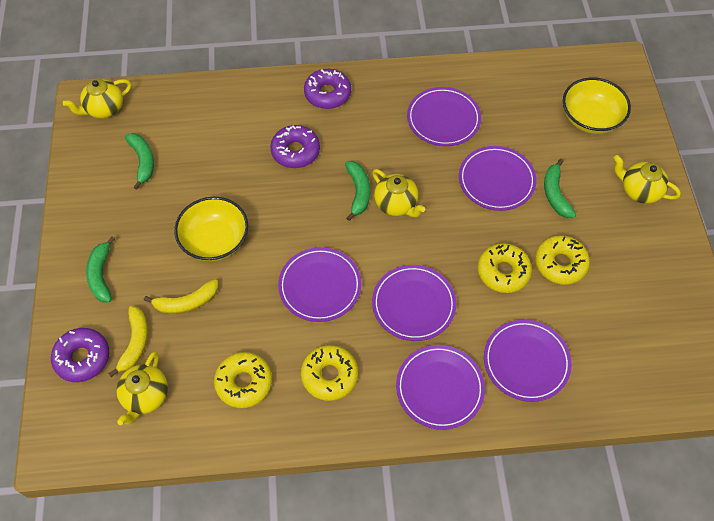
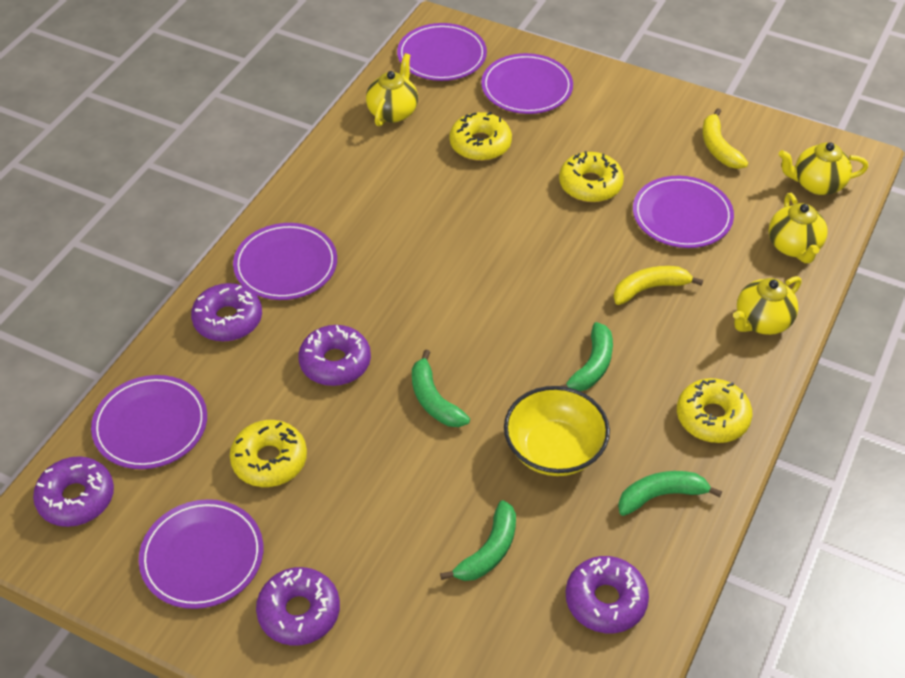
purple donut: 3 -> 5
yellow bowl: 2 -> 1

